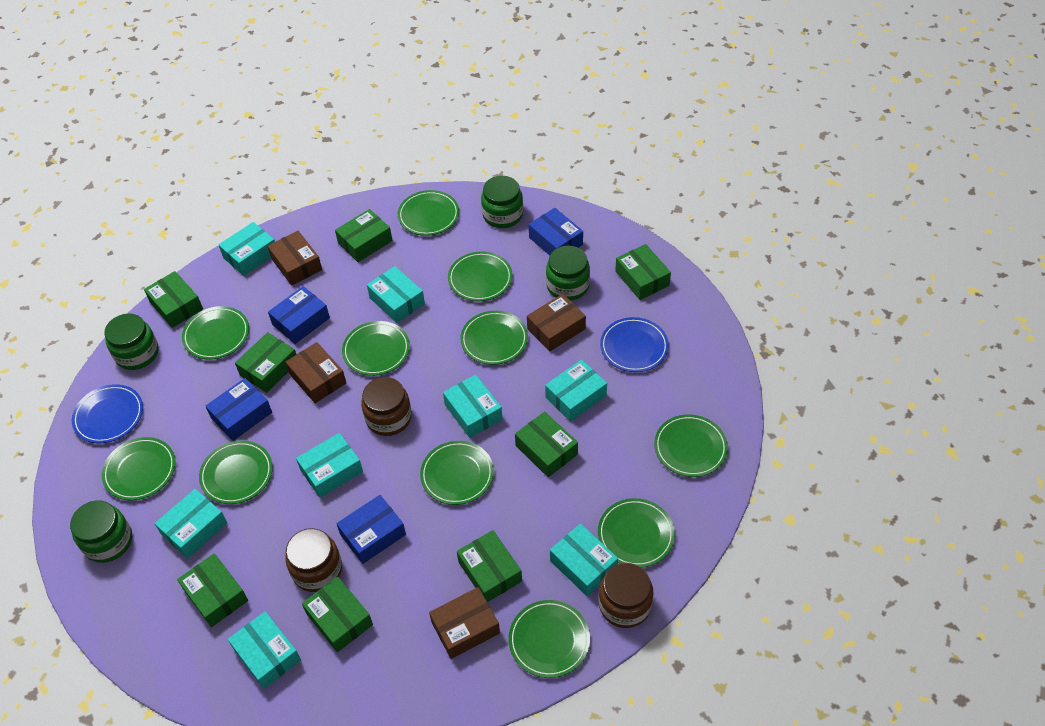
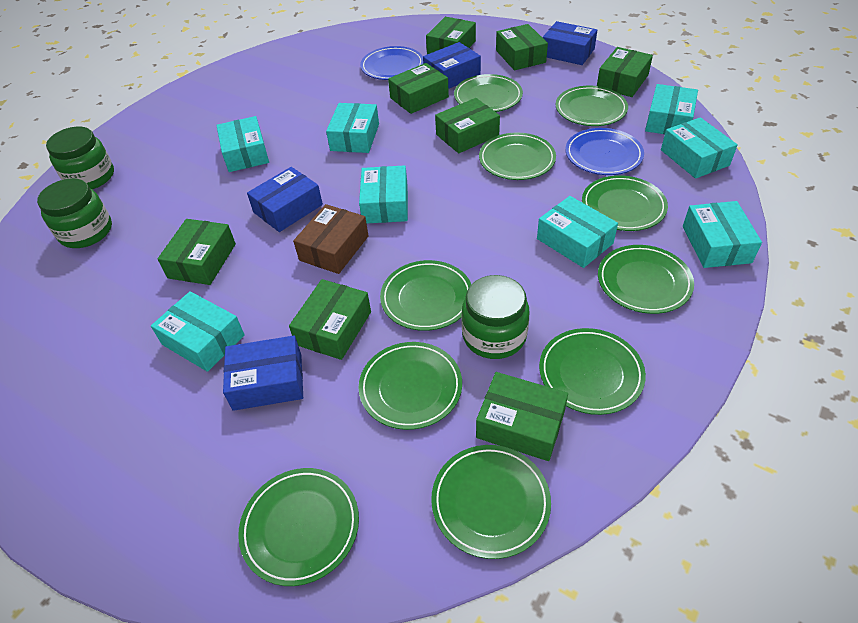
brown box: 4 -> 1
brown jar: 3 -> 0
green jar: 4 -> 3
green plate: 11 -> 10

